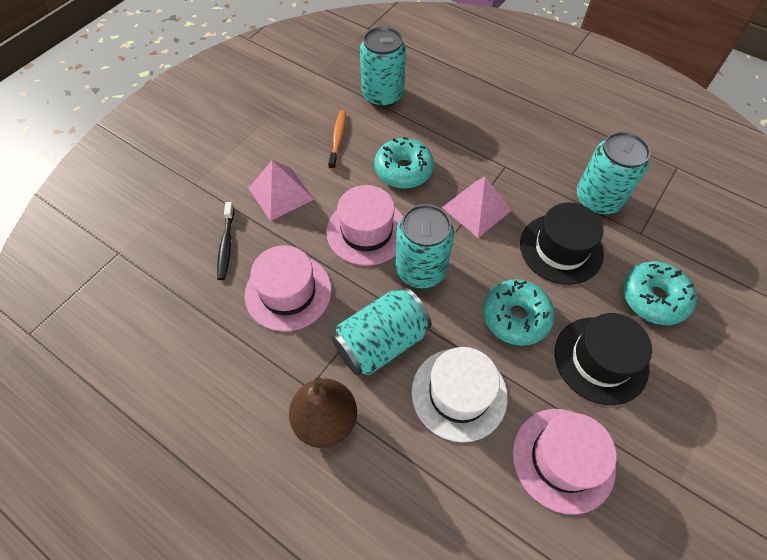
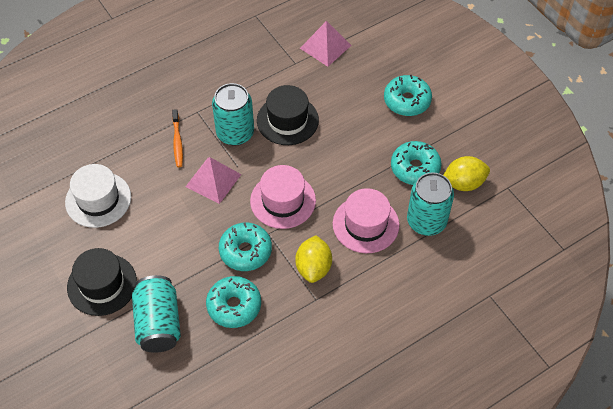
black toothbrush: 1 -> 0
brown pear: 1 -> 0
pink hat: 3 -> 2
turquoise can: 4 -> 3
turquoise donut: 3 -> 4
yellow lemon: 0 -> 2

